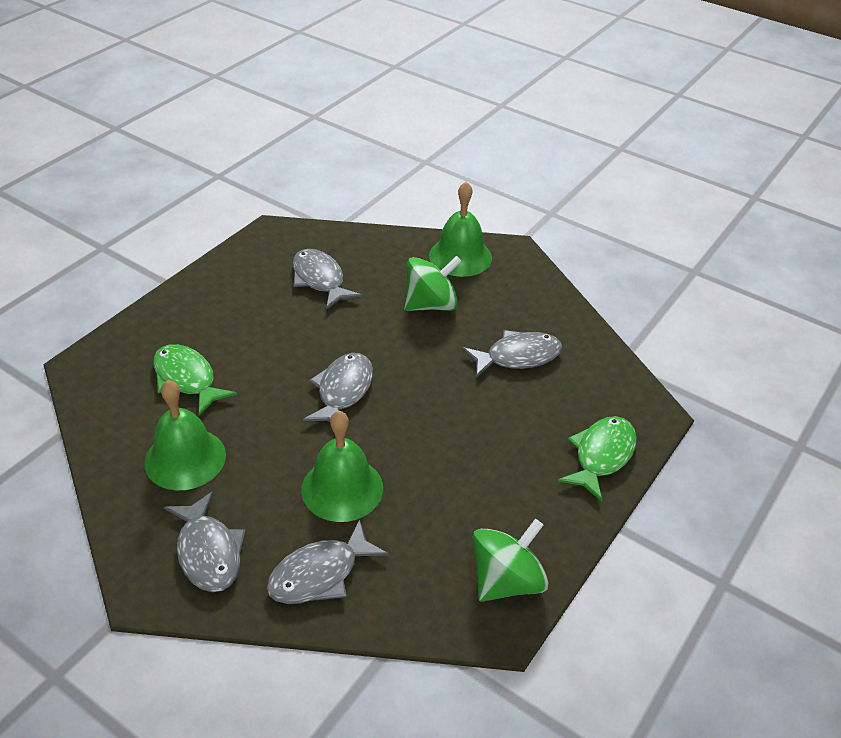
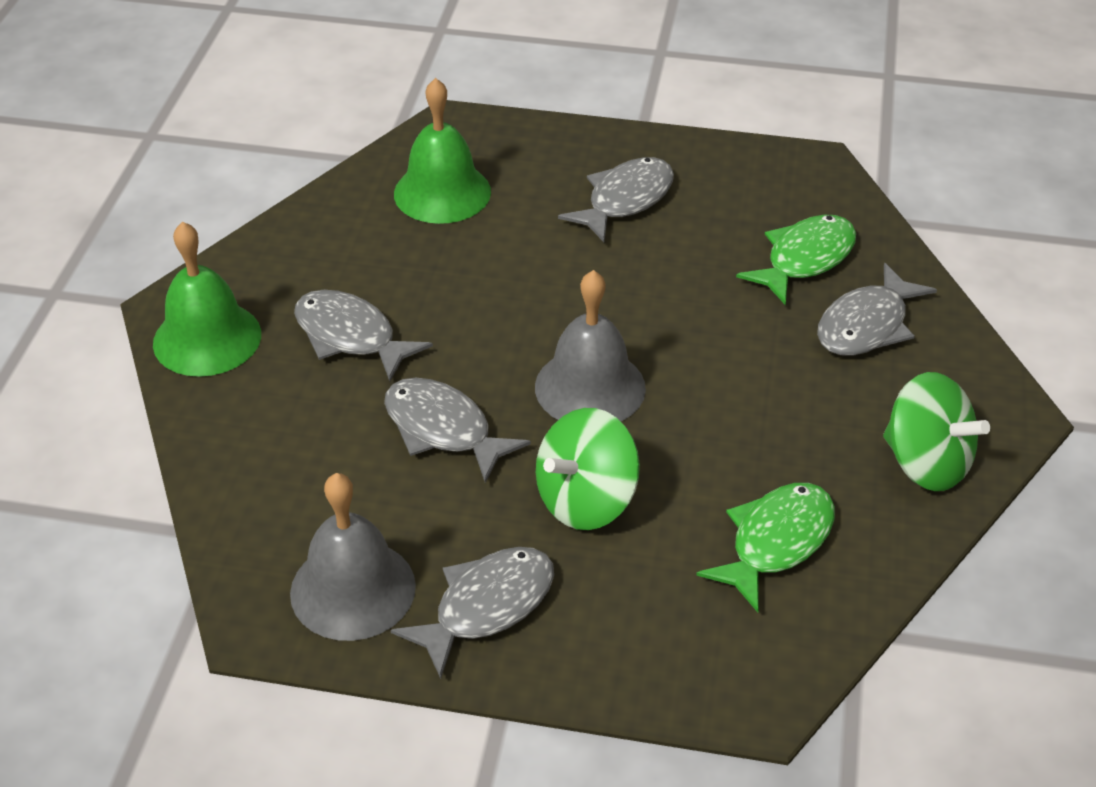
green bell: 3 -> 2
grey bell: 0 -> 2

